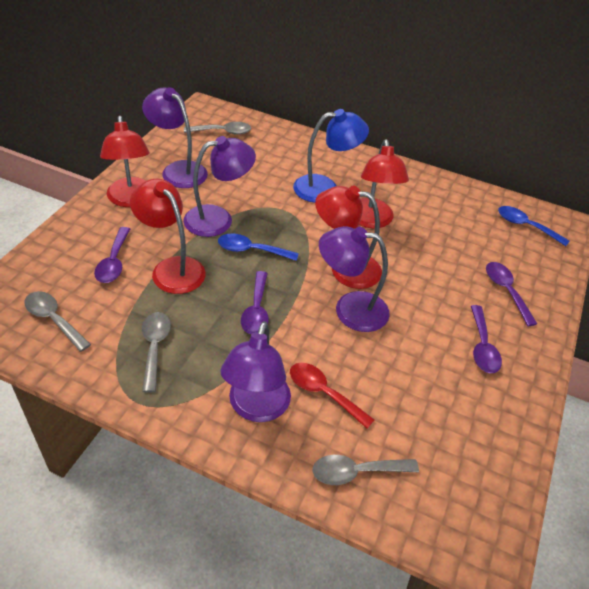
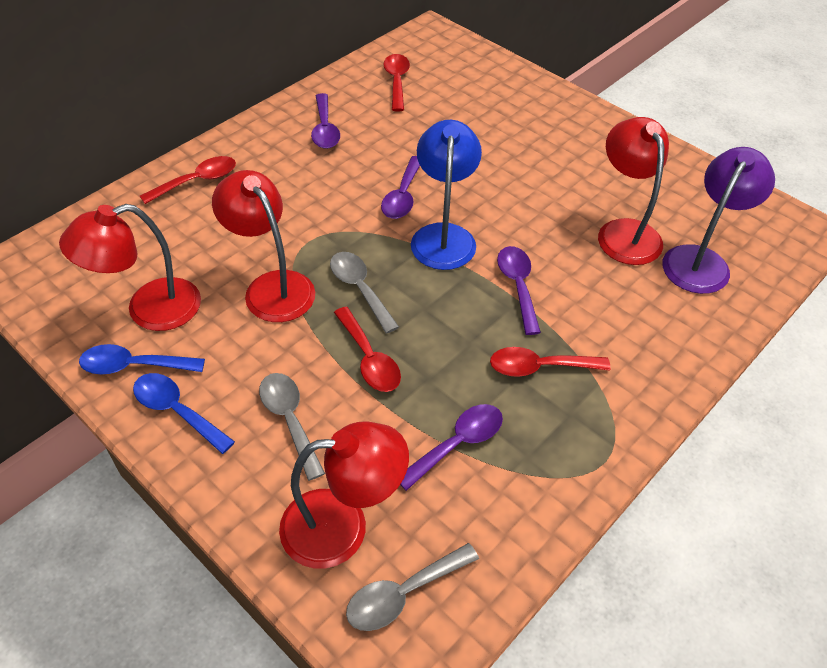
grey spoon: 4 -> 3
purple lamp: 4 -> 1
red spoon: 1 -> 4

